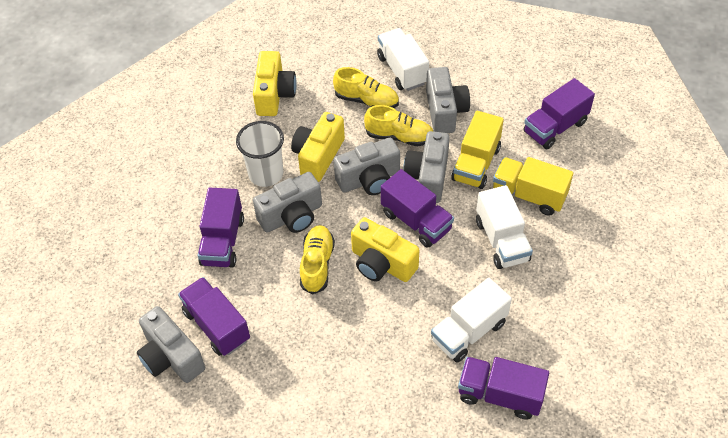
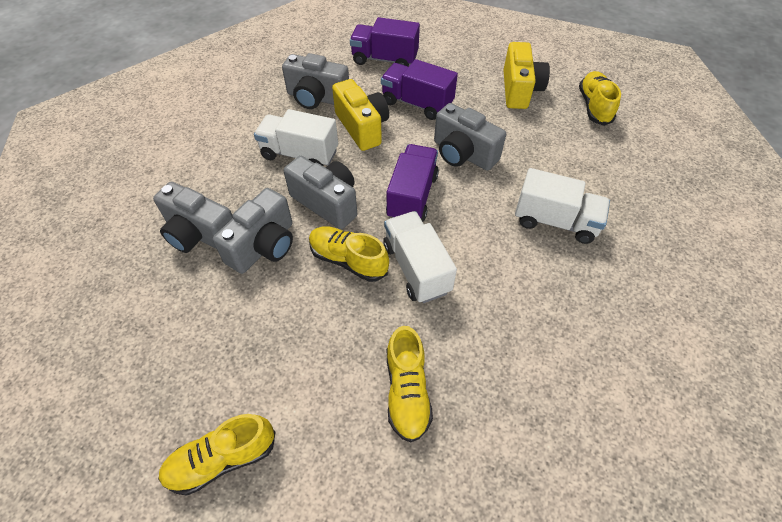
purple truck: 5 -> 3
white cup: 1 -> 0
yellow camera: 3 -> 2
yellow shoe: 3 -> 4
yellow truck: 2 -> 0

